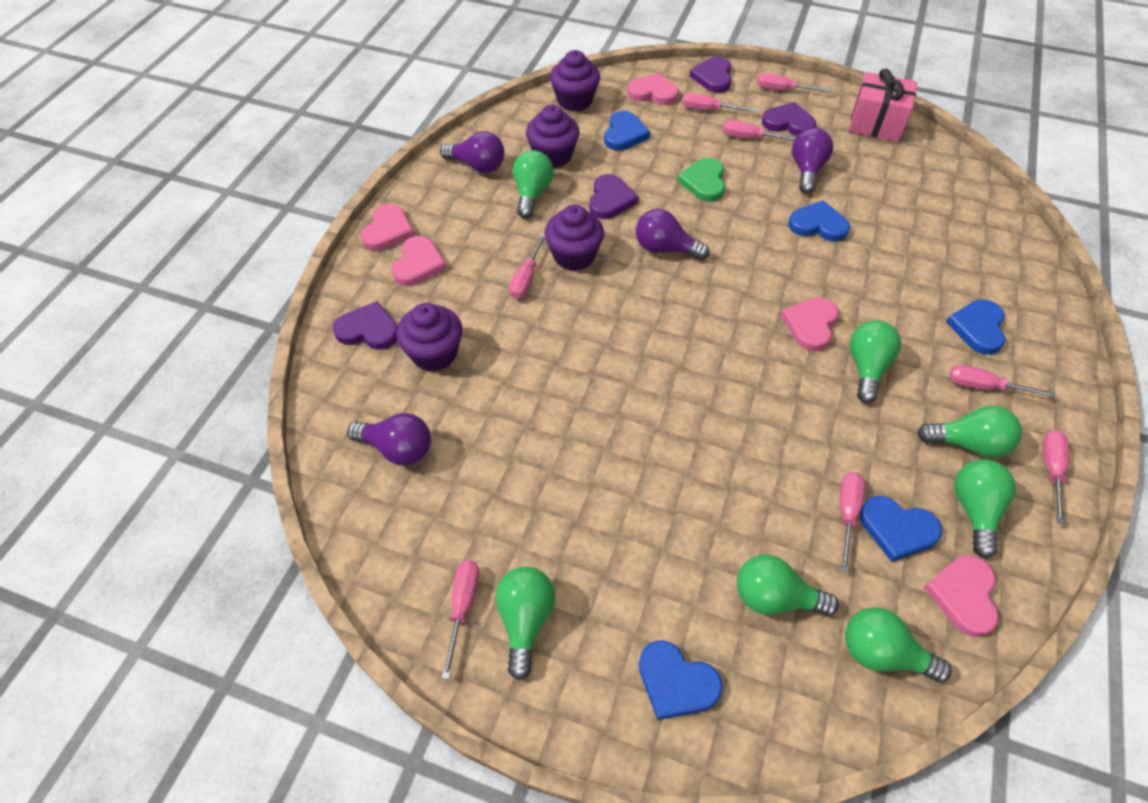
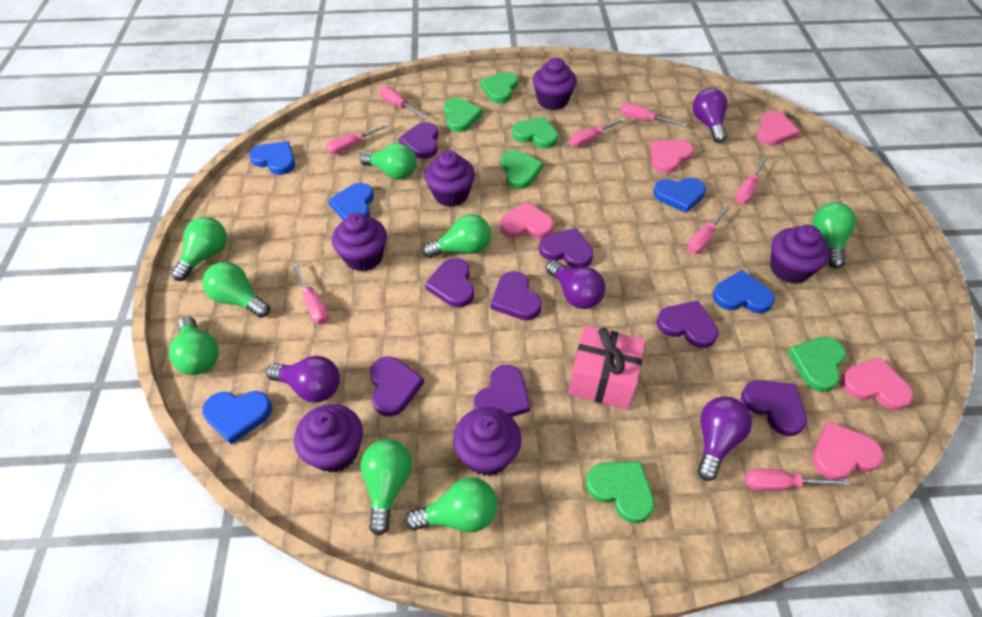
green heart: 1 -> 6
green light bulb: 7 -> 8
purple cupcake: 4 -> 6
purple heart: 4 -> 8

